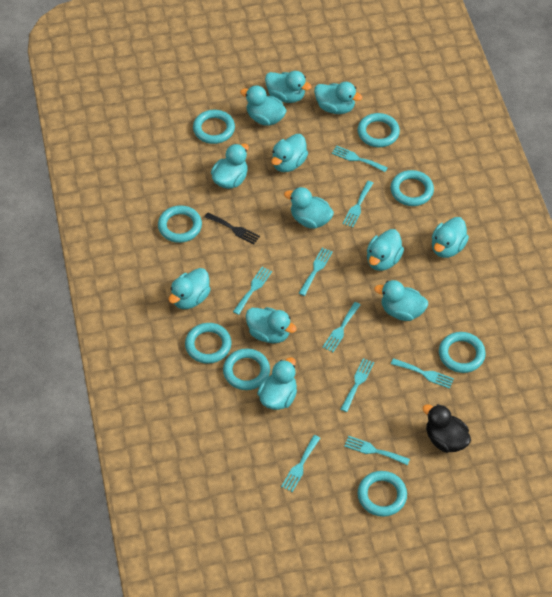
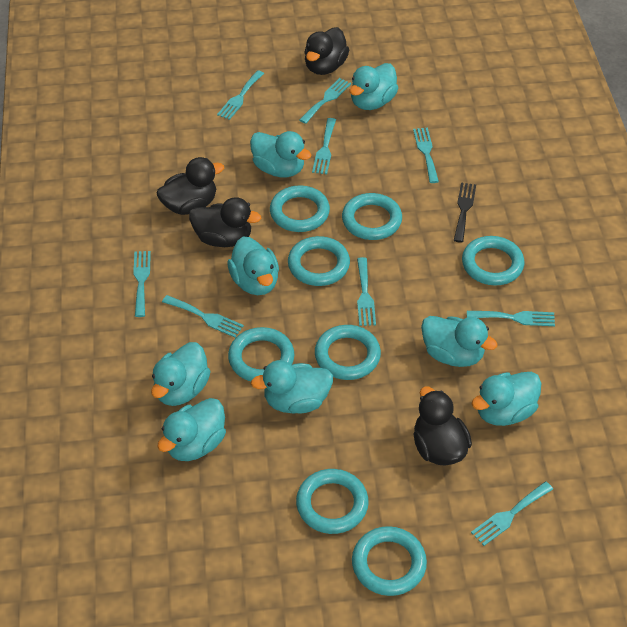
black duck: 1 -> 4
turquoise duck: 12 -> 8

